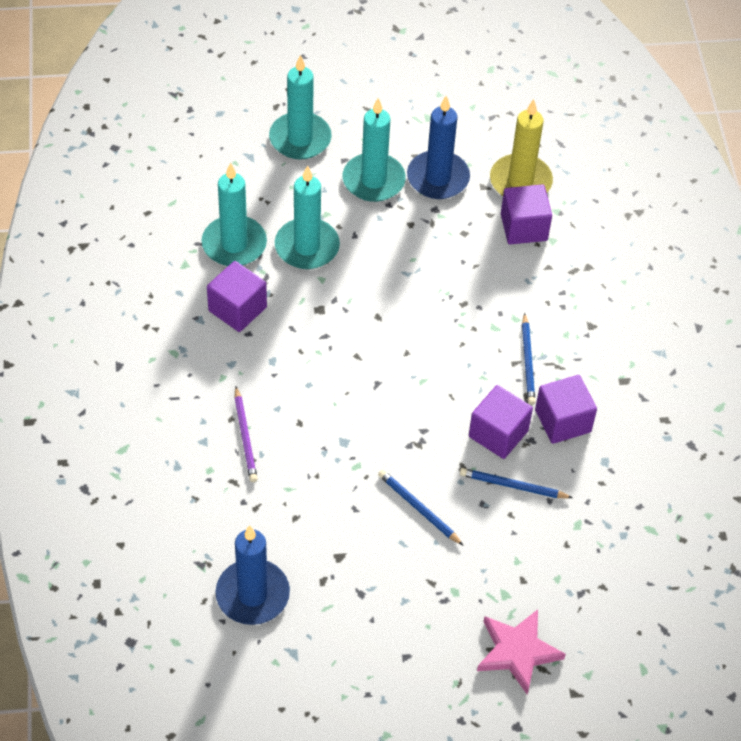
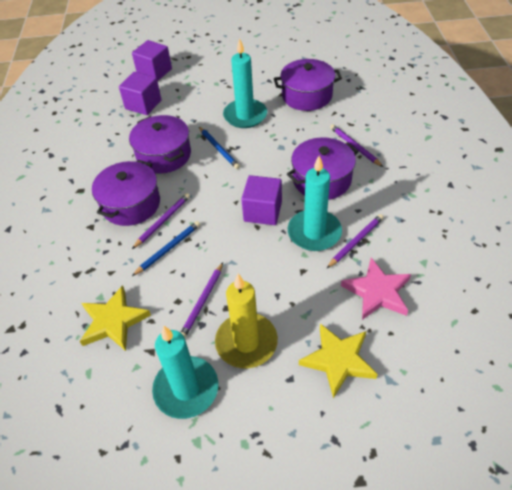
blue candle: 2 -> 0
blue pencil: 3 -> 2
purple cube: 4 -> 3
purple pencil: 1 -> 4
purple pot: 0 -> 4
turquoise candle: 4 -> 3
yellow star: 0 -> 2

